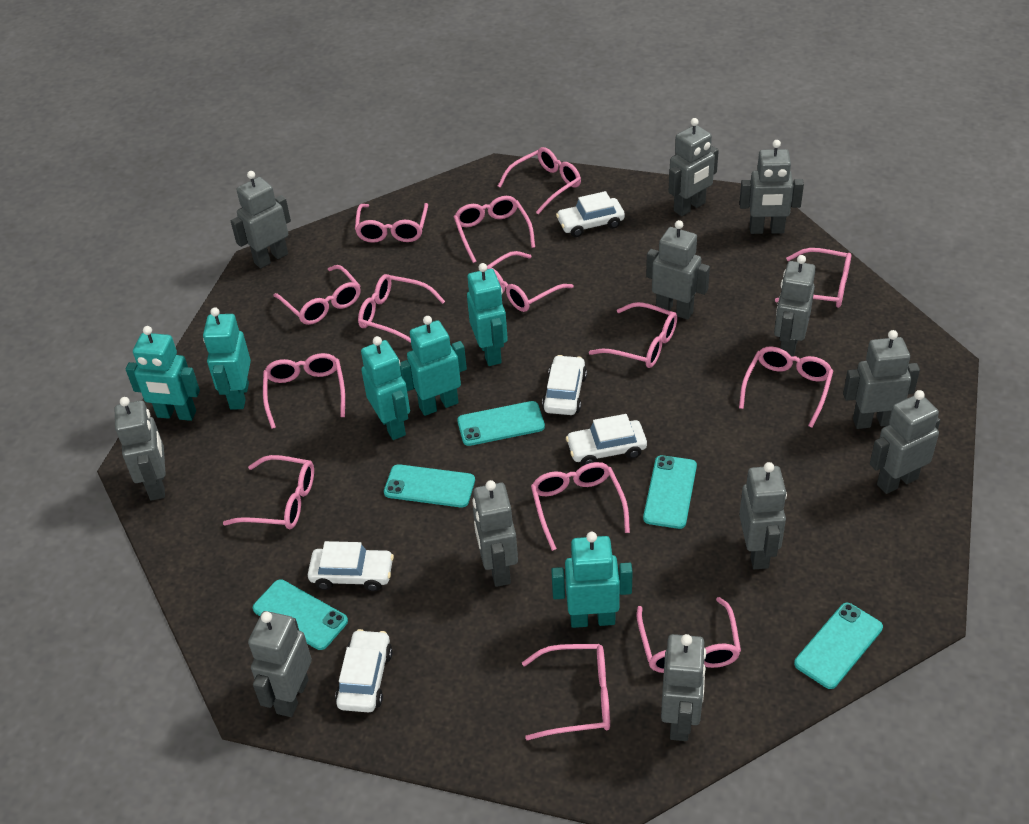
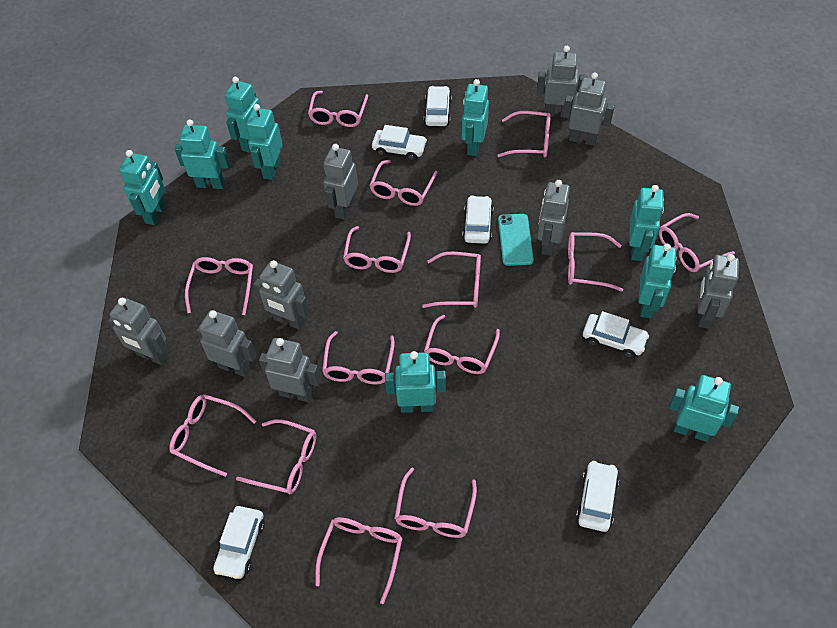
grey robot: 12 -> 9
turquoise phone: 5 -> 1
turquoise robot: 6 -> 9
white car: 5 -> 6

